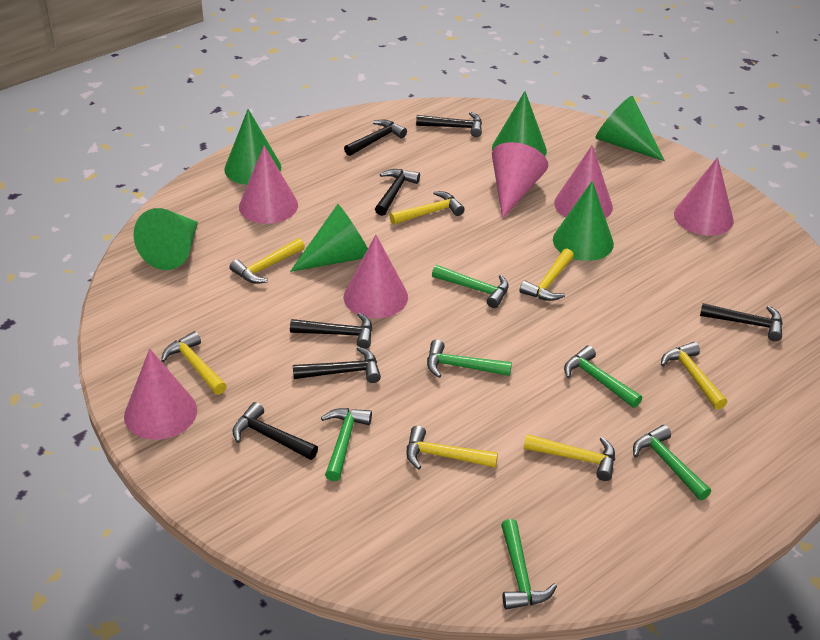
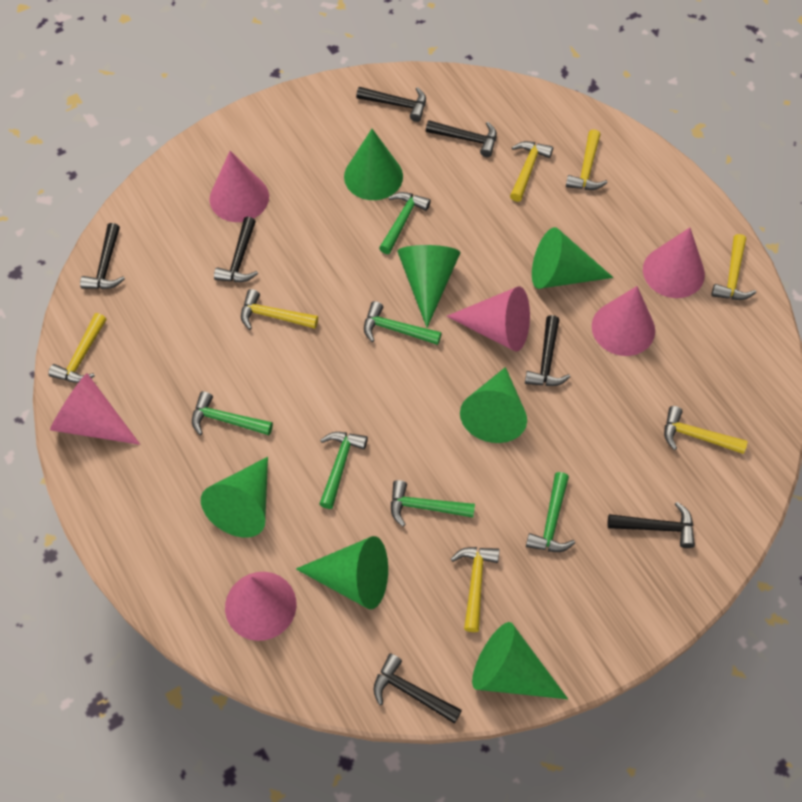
green cone: 6 -> 7

